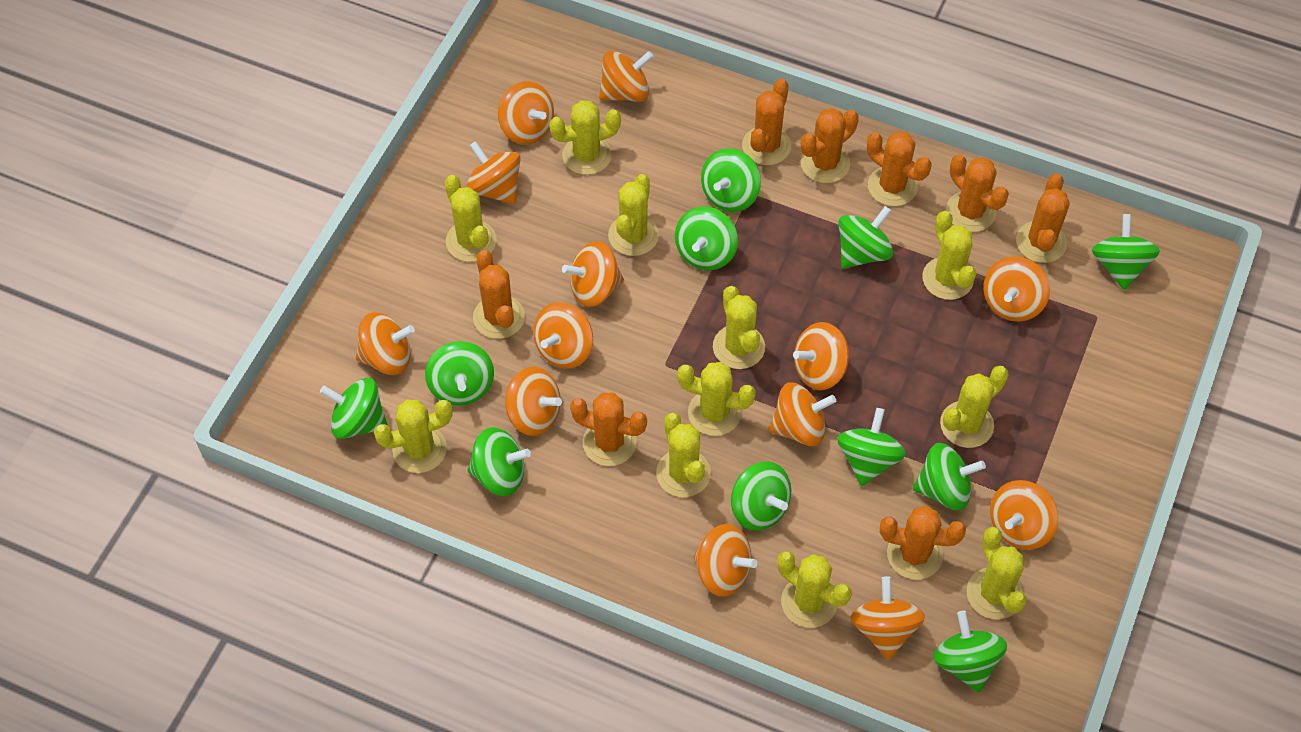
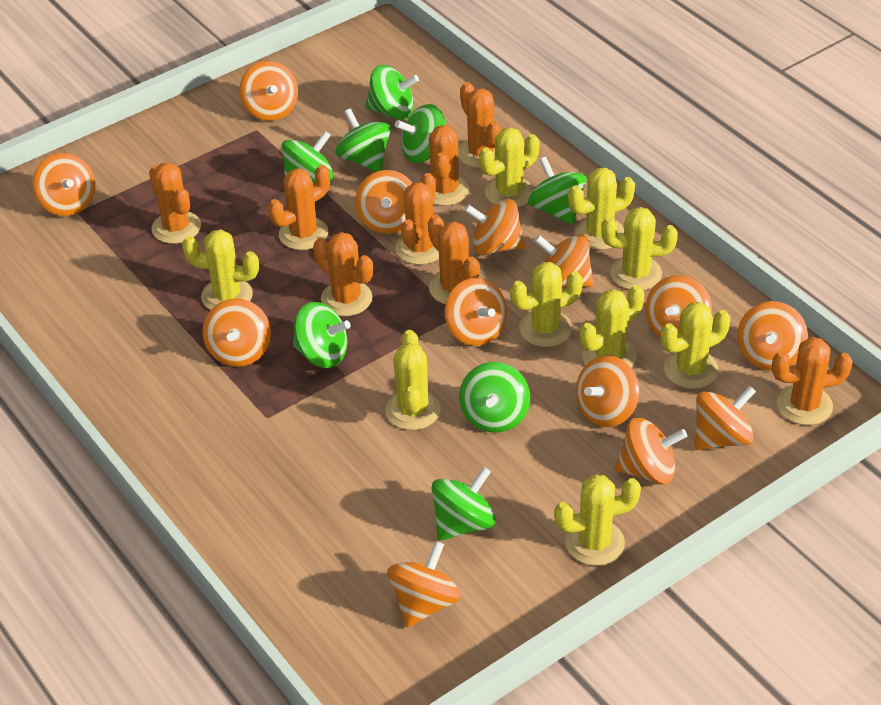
green spinning top: 11 -> 8
yellow cactus: 11 -> 9

